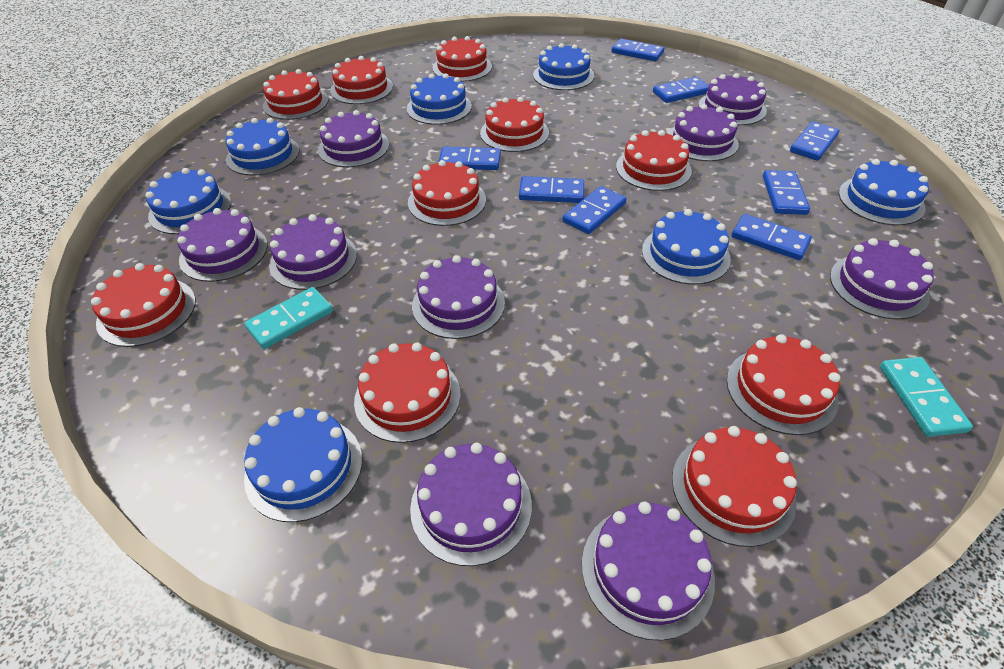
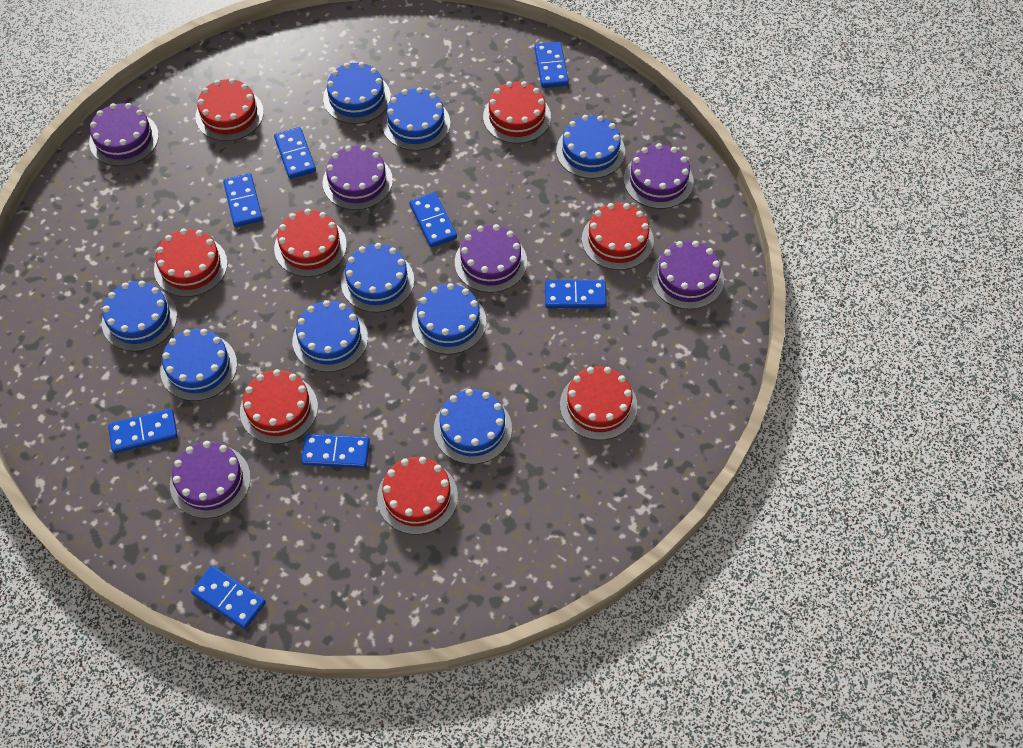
blue cake: 7 -> 9
purple cake: 9 -> 6
red cake: 10 -> 8
turquoise domino: 2 -> 0

